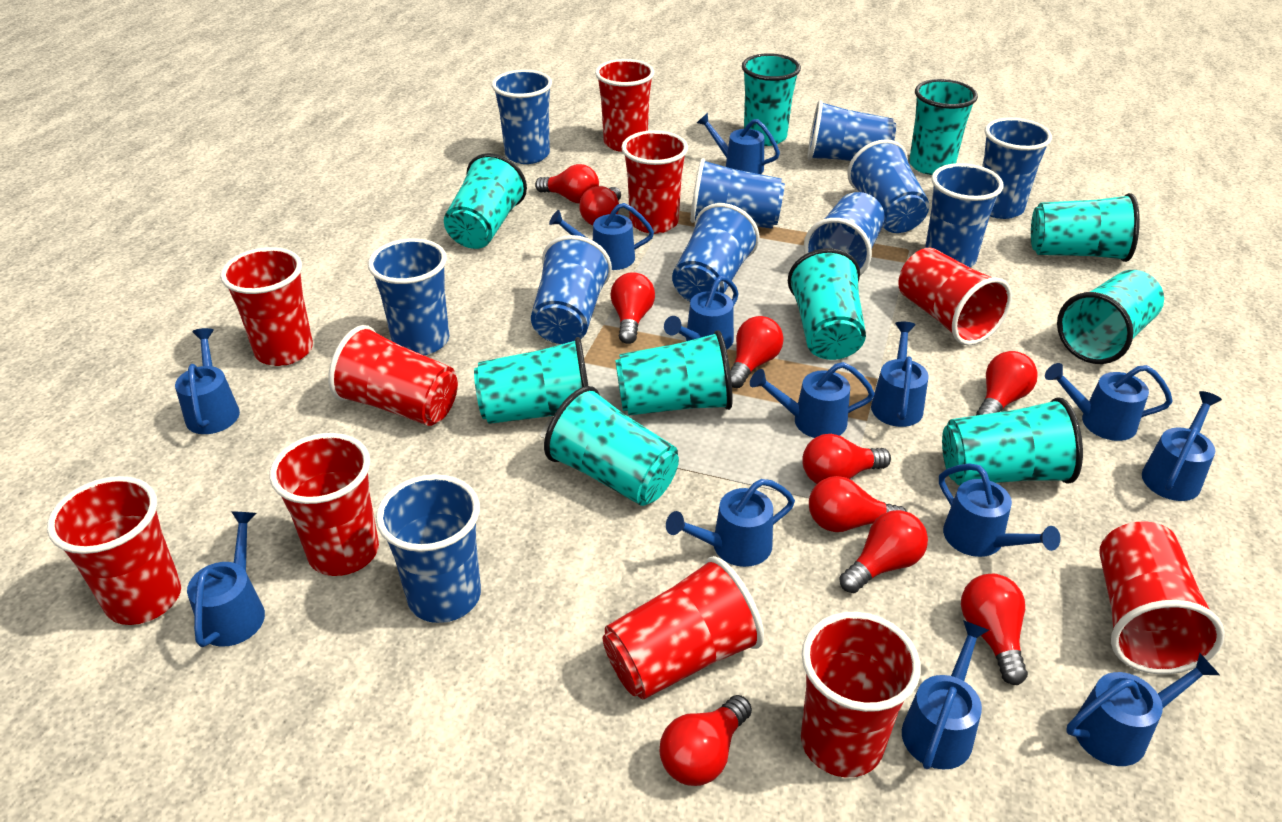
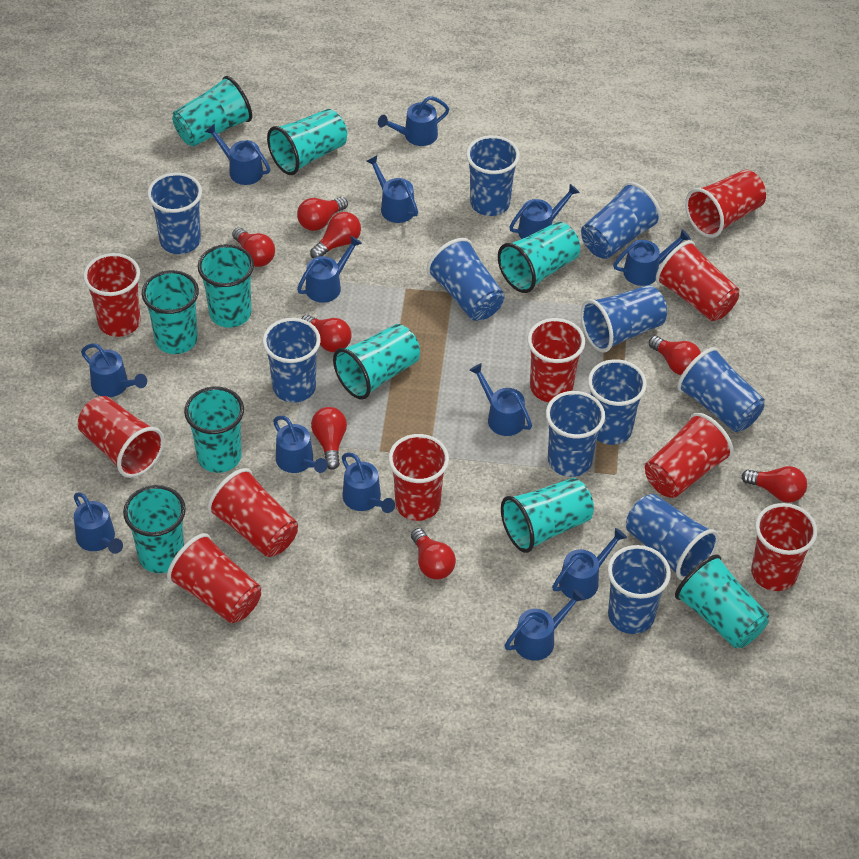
red light bulb: 10 -> 8

